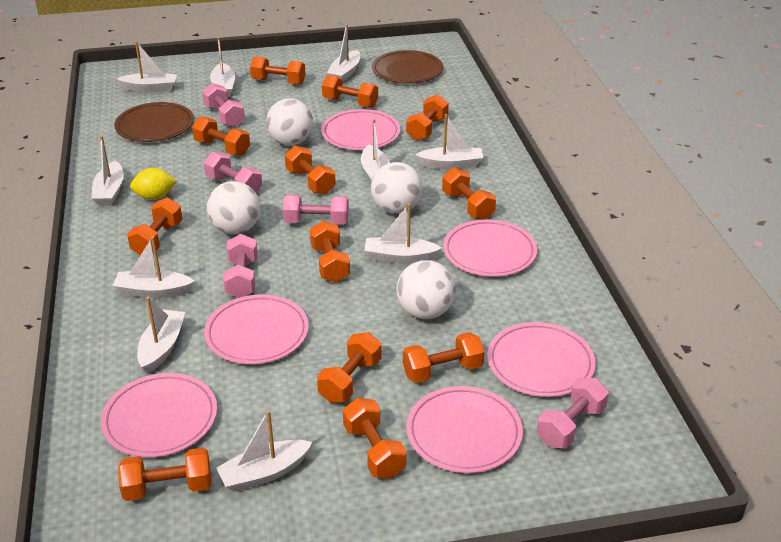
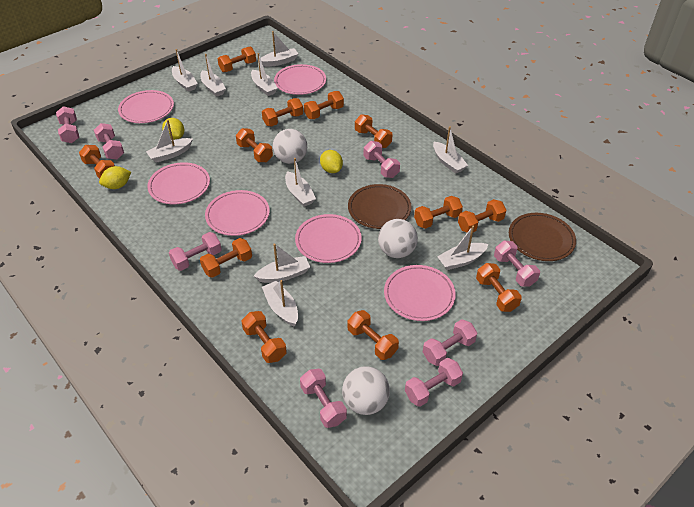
pink dumbbell: 5 -> 8
white ball: 4 -> 3
yellow lemon: 1 -> 3

